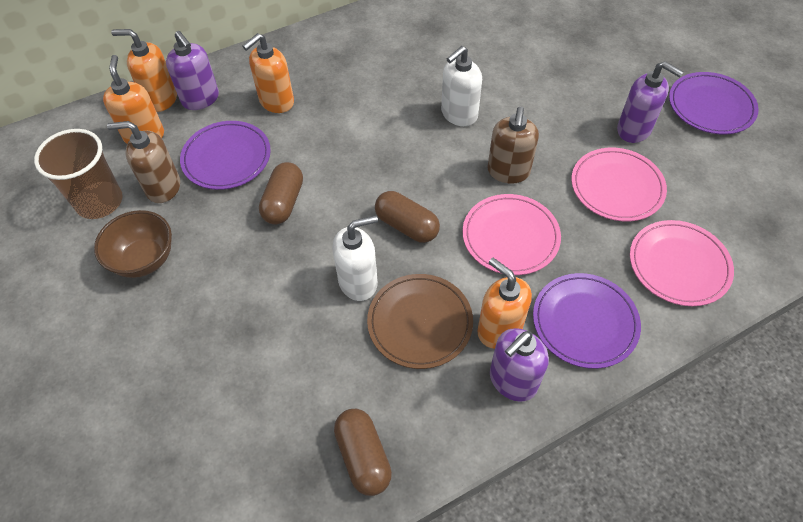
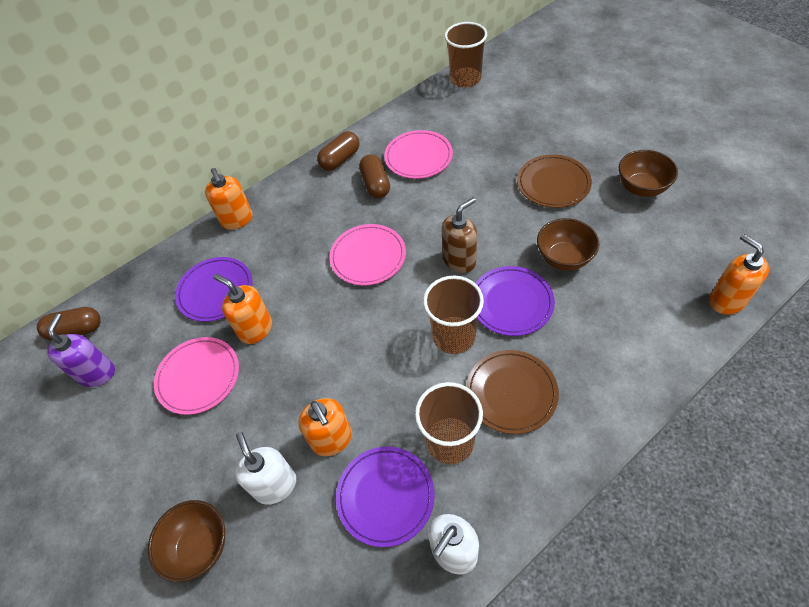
brown bowl: 1 -> 3
brown cup: 1 -> 3
brown plate: 1 -> 2
brown soap dispenser: 2 -> 1
purple soap dispenser: 3 -> 1

